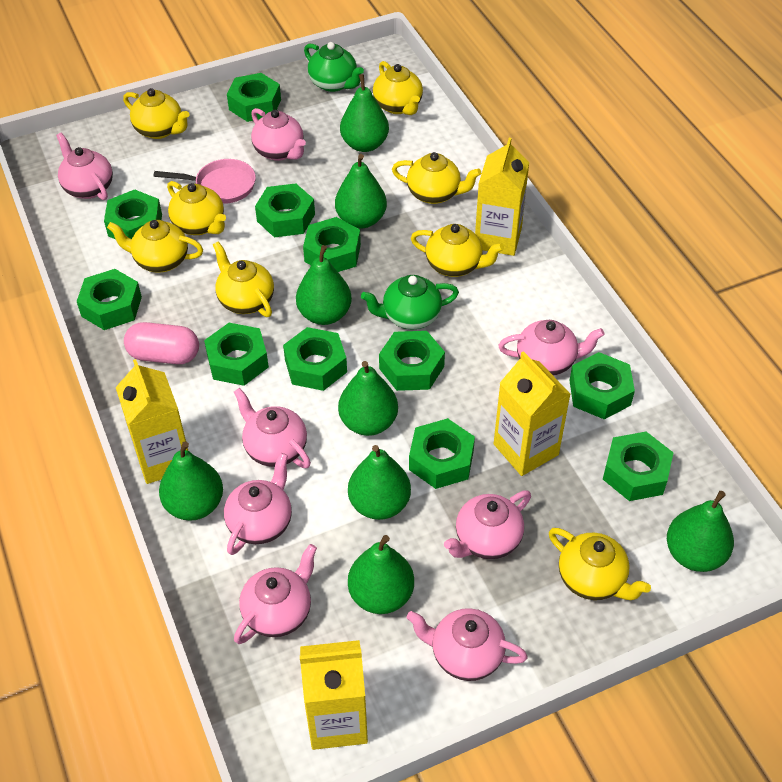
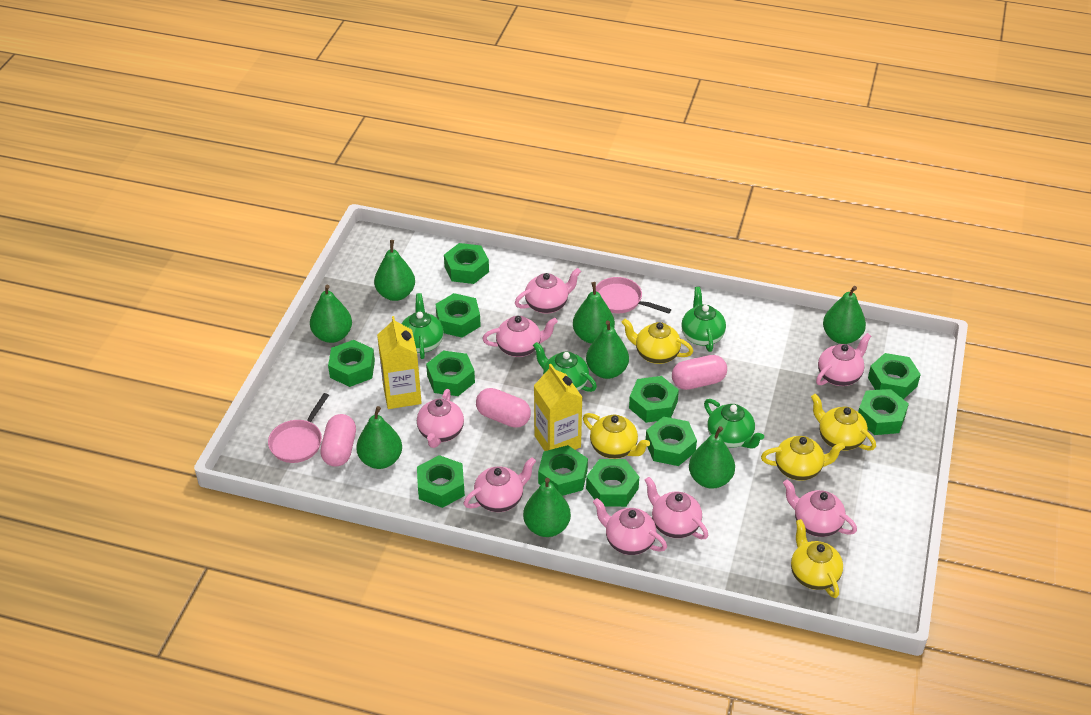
green teapot: 2 -> 4
pink capsule: 1 -> 3
pink pan: 1 -> 2
yellow carton: 4 -> 2
yellow teapot: 8 -> 5

